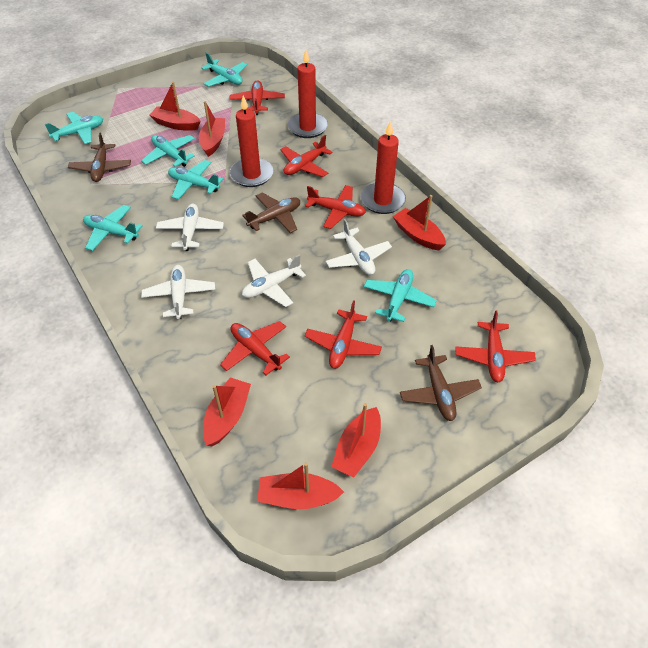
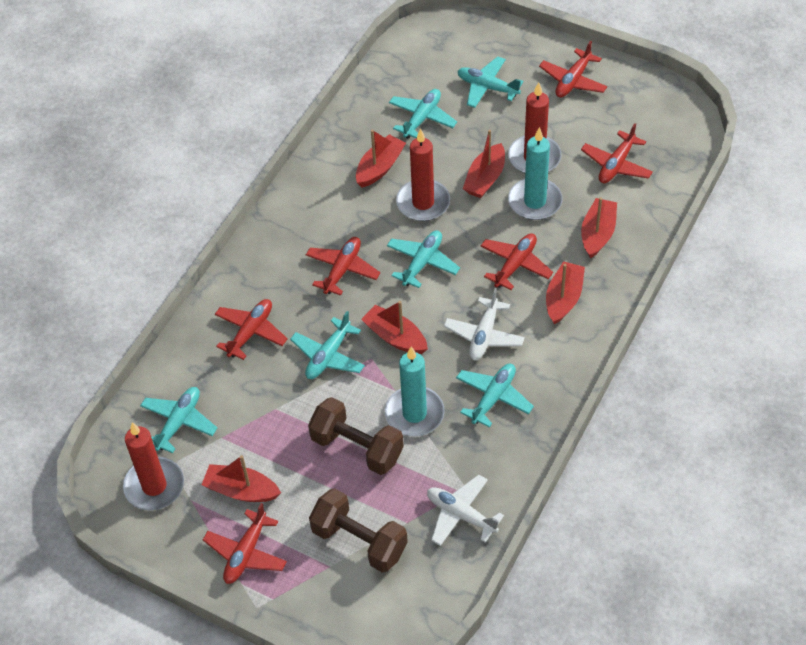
brown dumbbell: 0 -> 2
brown plane: 3 -> 0
turquoise candle: 0 -> 2
white plane: 4 -> 2

